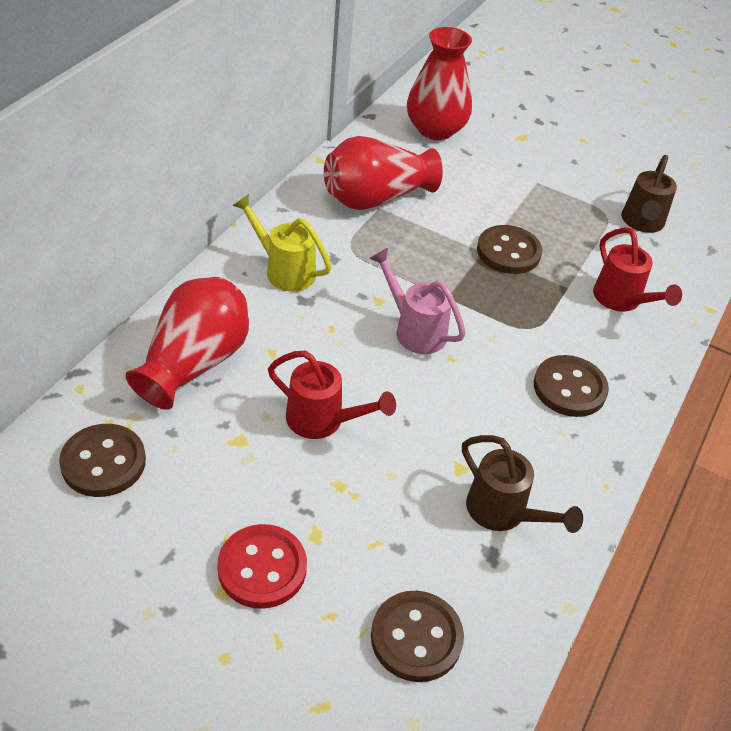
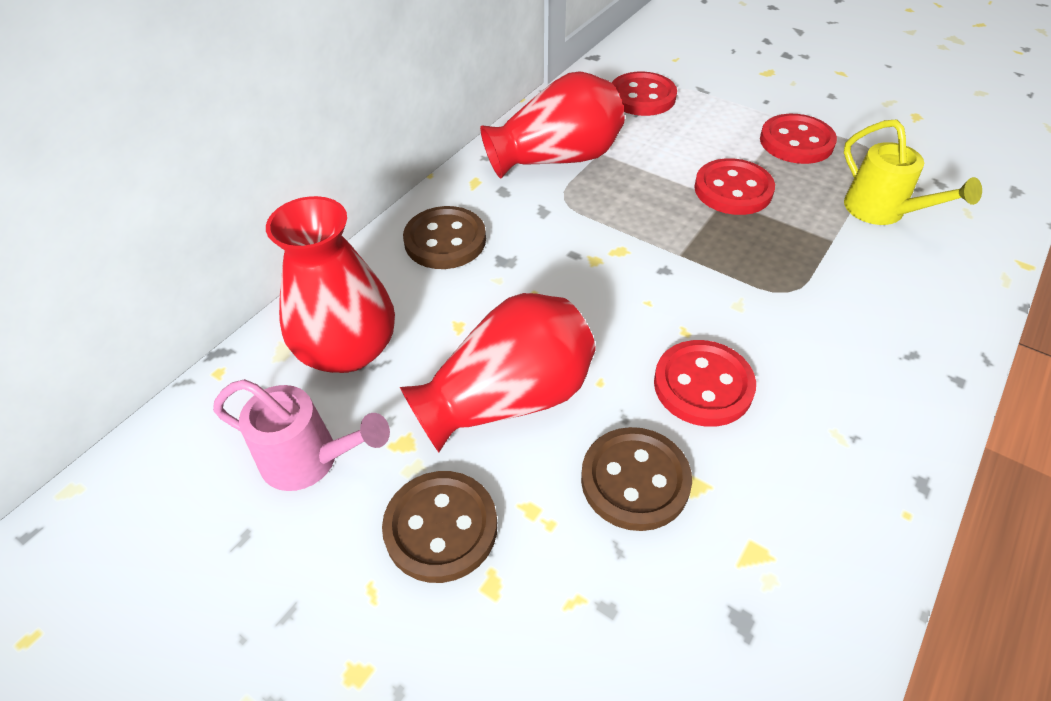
brown button: 4 -> 3
brown watering can: 2 -> 0
red button: 1 -> 4
red watering can: 2 -> 0

